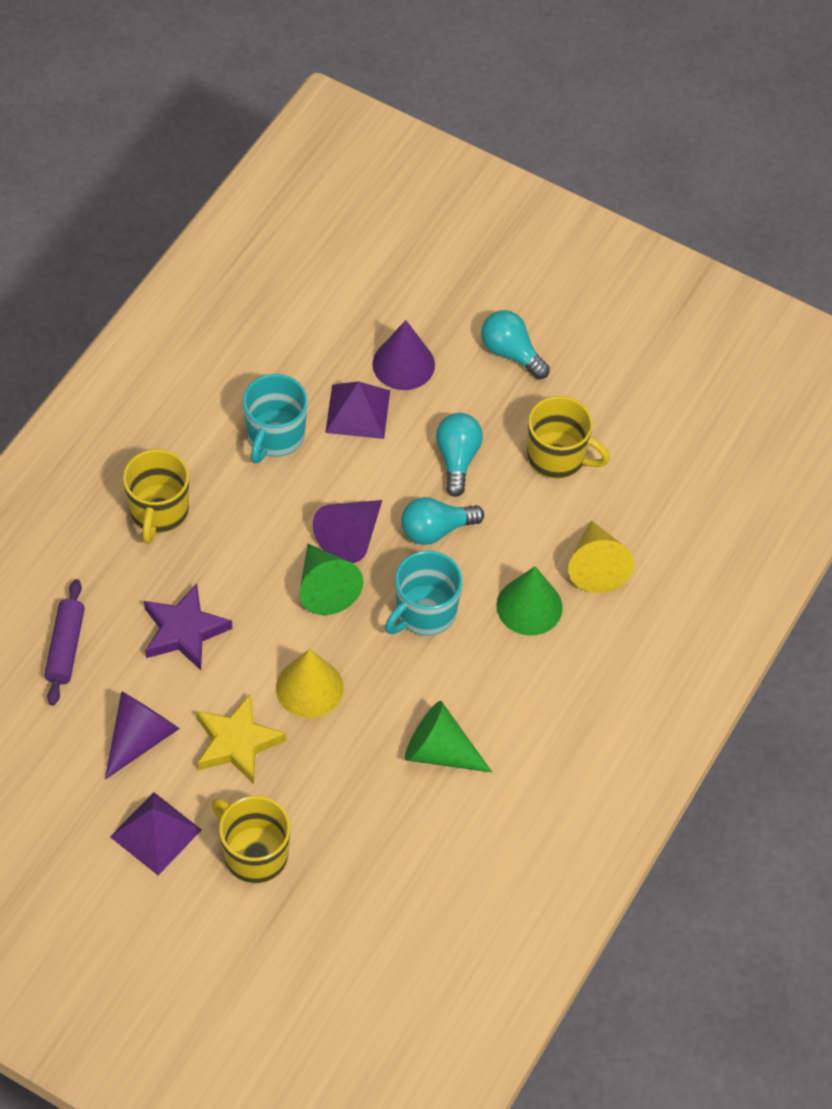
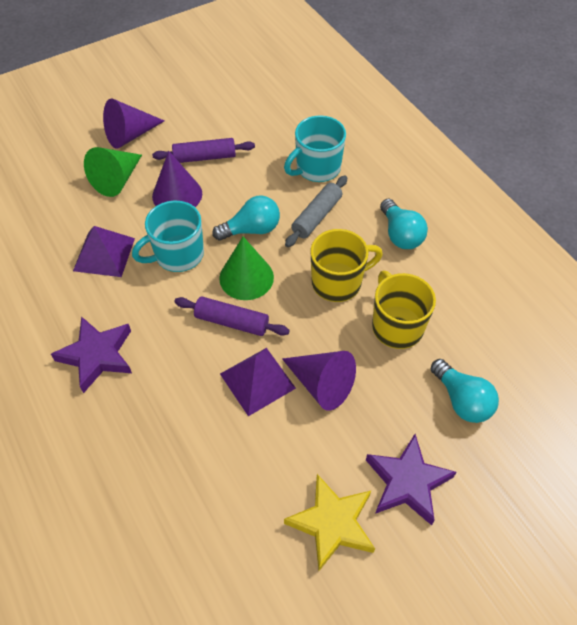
green cone: 3 -> 2
grey rolling pin: 0 -> 1
purple rolling pin: 1 -> 2
purple star: 1 -> 2
yellow cone: 2 -> 0
yellow mug: 3 -> 2

